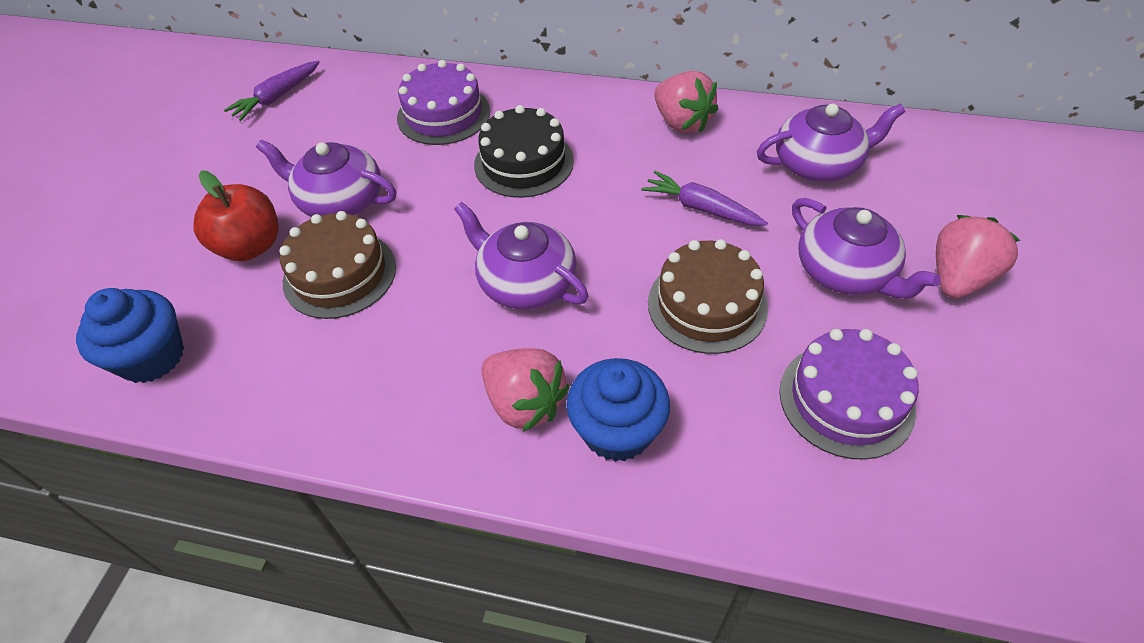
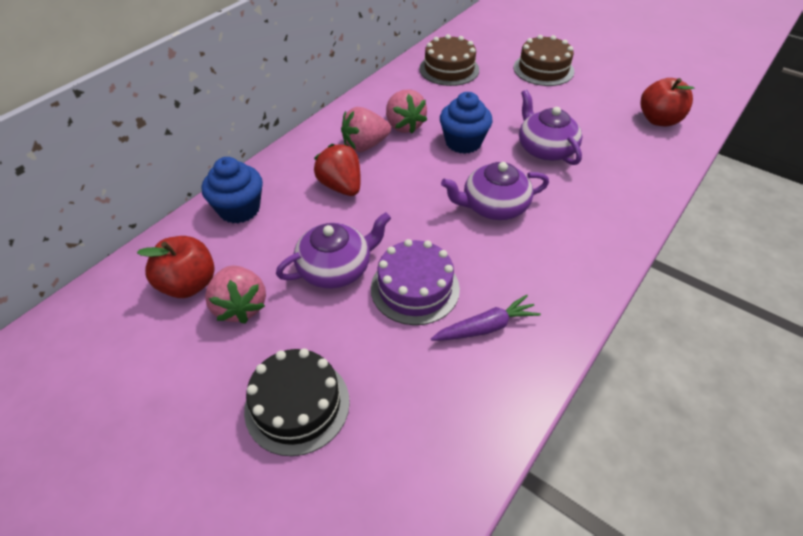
purple cake: 2 -> 1
purple carrot: 2 -> 1
purple teapot: 4 -> 3
red apple: 1 -> 2
red strawberry: 0 -> 1

